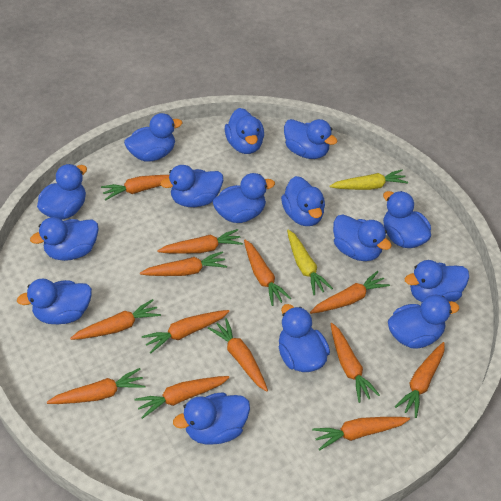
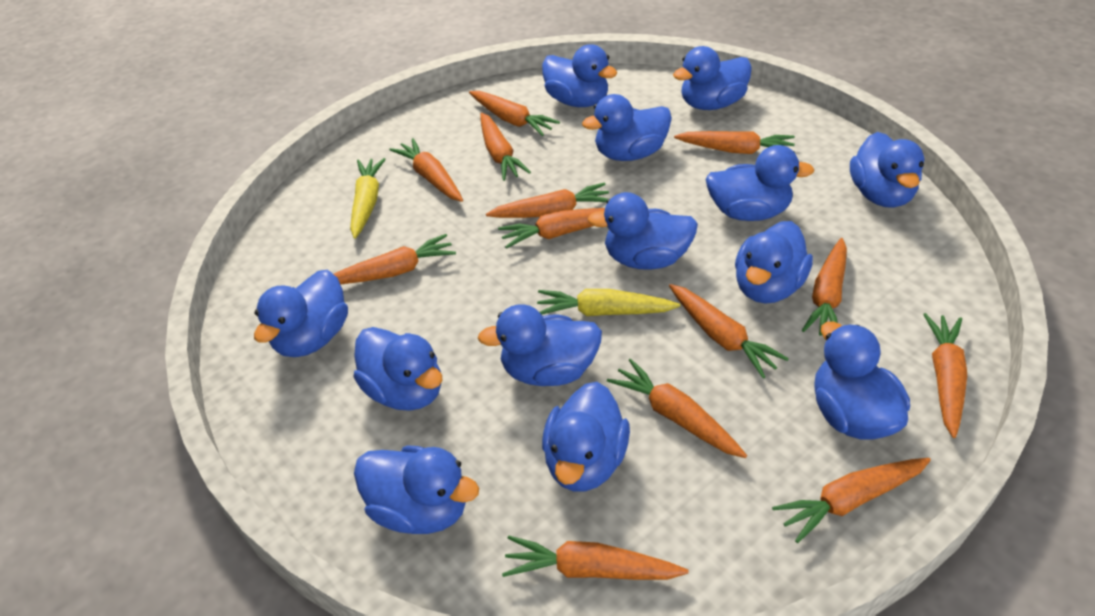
blue duck: 15 -> 13

